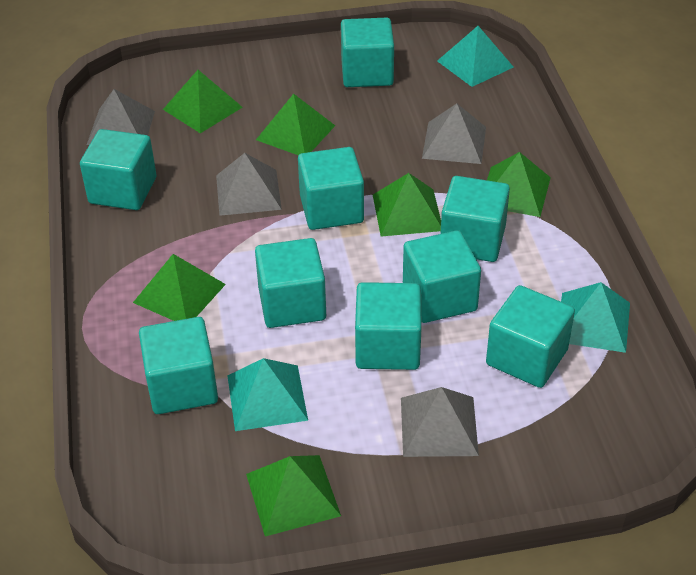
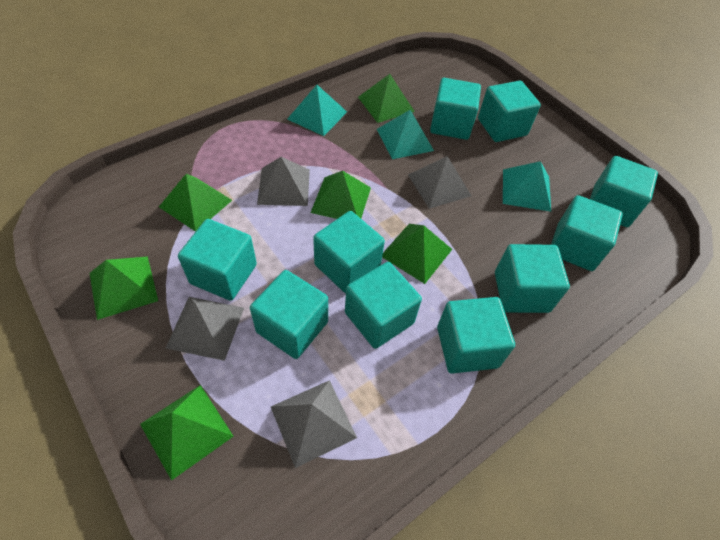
turquoise cube: 9 -> 10

